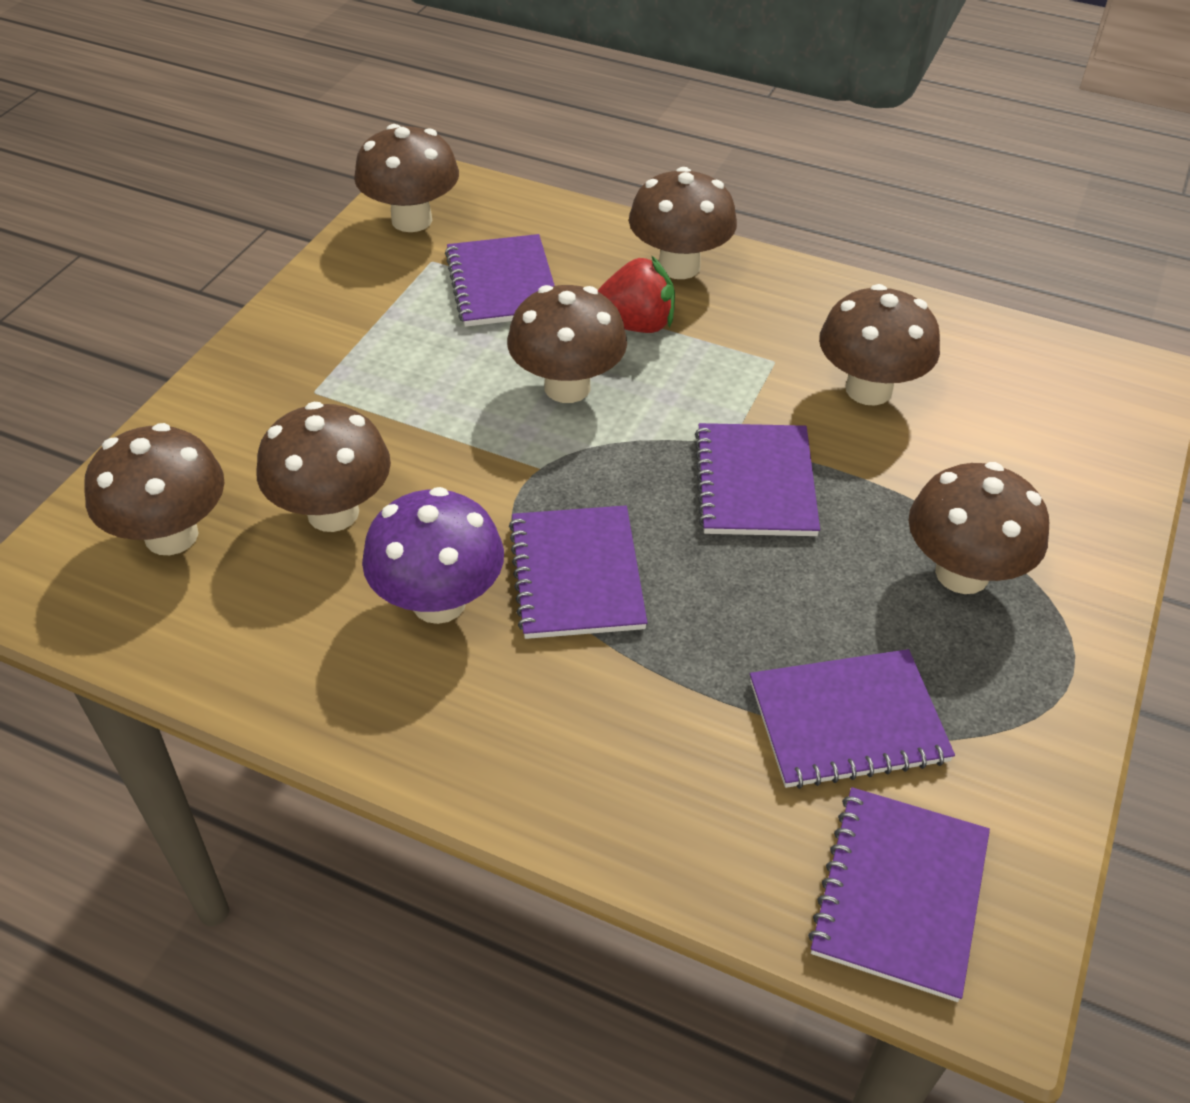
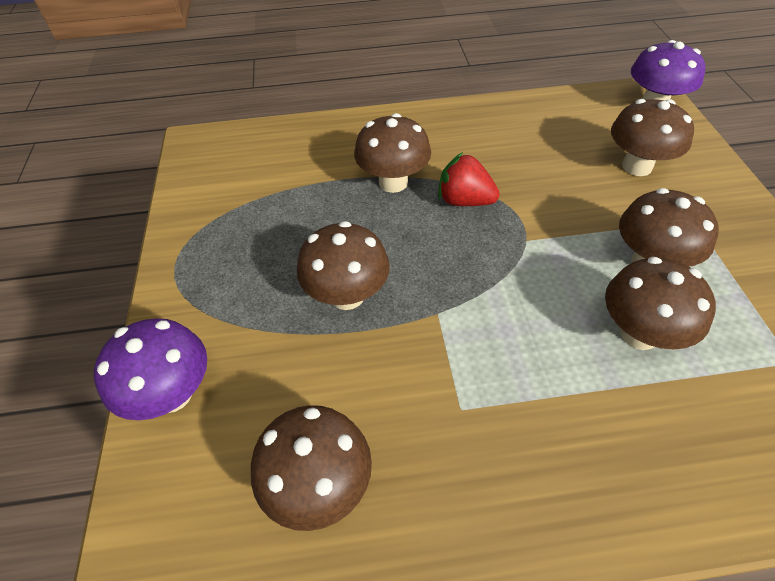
brown mushroom: 7 -> 6
purple mushroom: 1 -> 2
purple notebook: 5 -> 0

